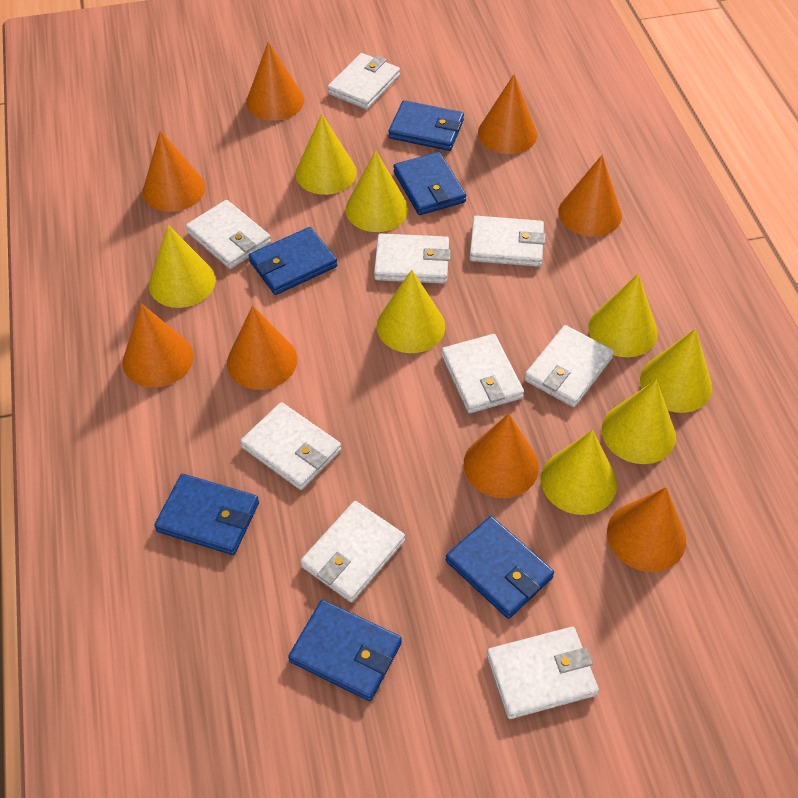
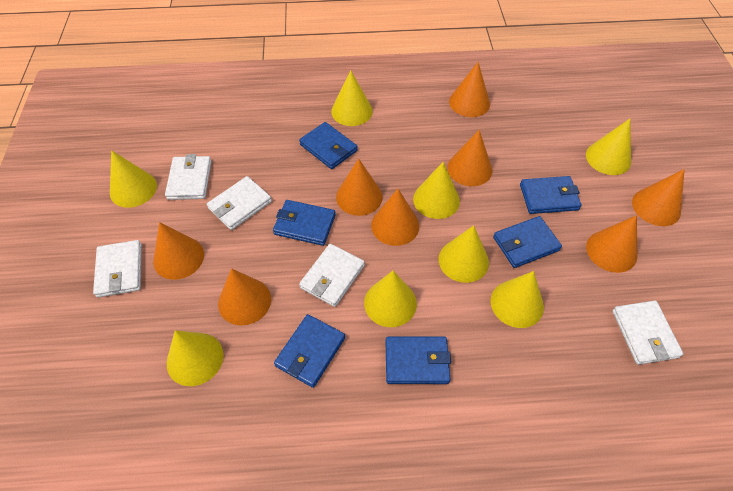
white wallet: 9 -> 5

